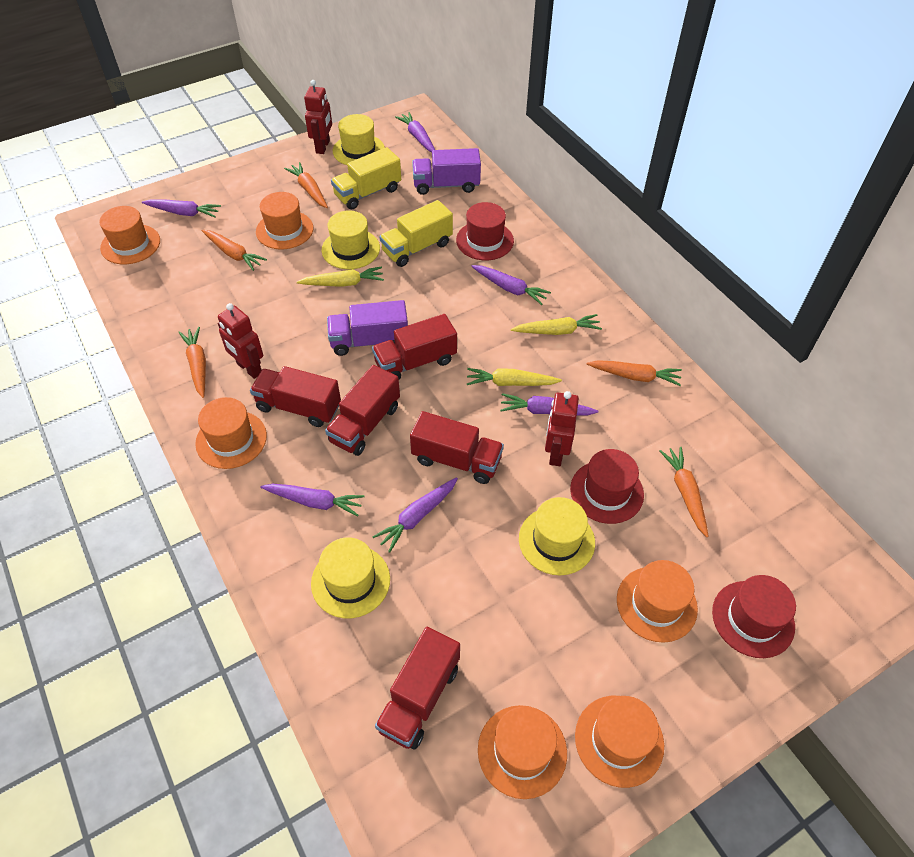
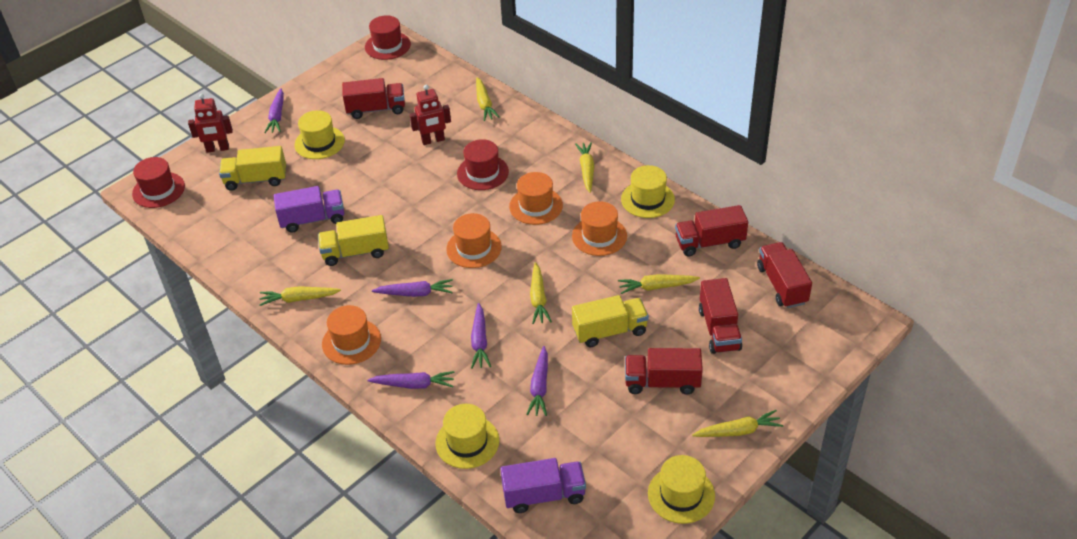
orange carrot: 5 -> 0
orange hat: 6 -> 4
purple carrot: 6 -> 5
red robot: 3 -> 2
yellow carrot: 3 -> 6
yellow truck: 2 -> 3

